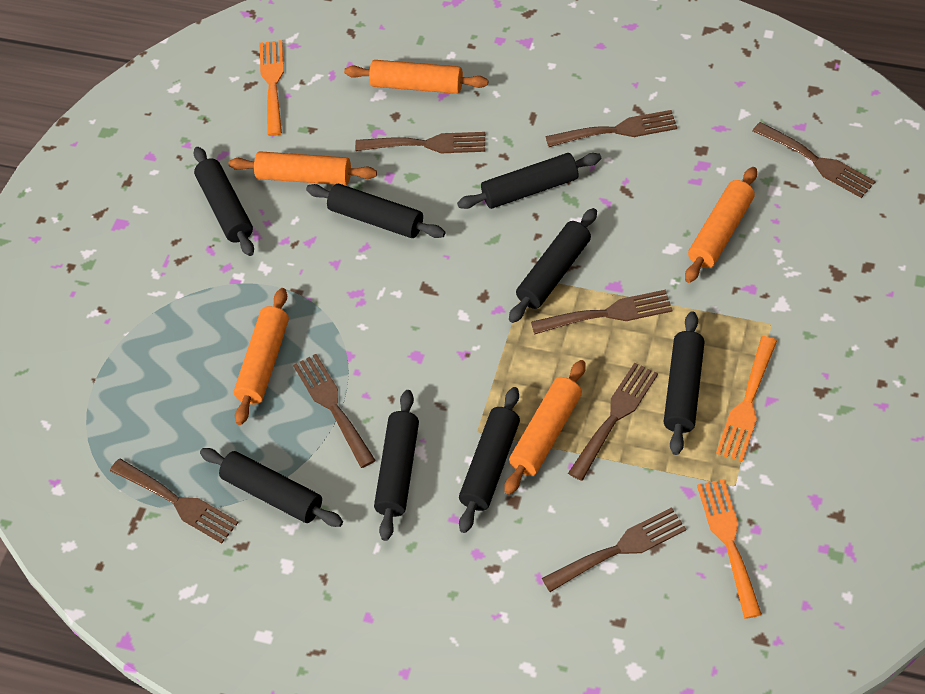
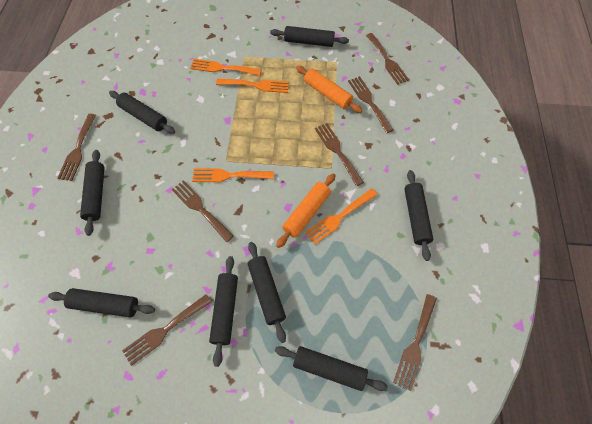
brown fork: 8 -> 7
orange fork: 3 -> 4
orange rolling pin: 5 -> 2

